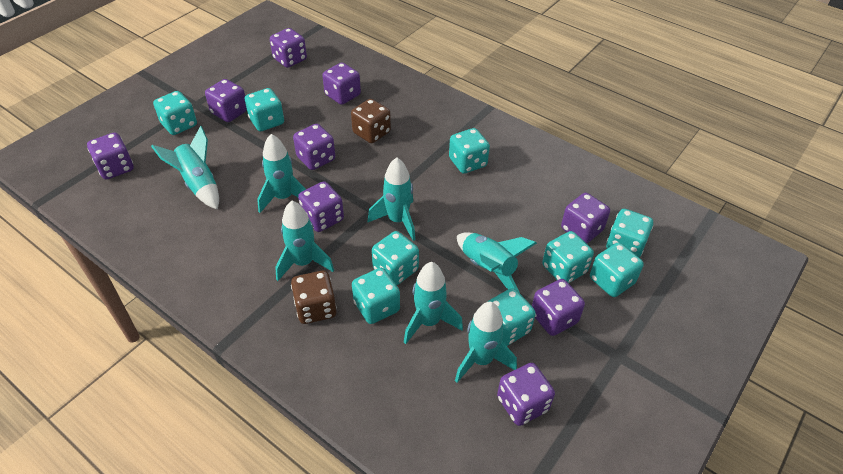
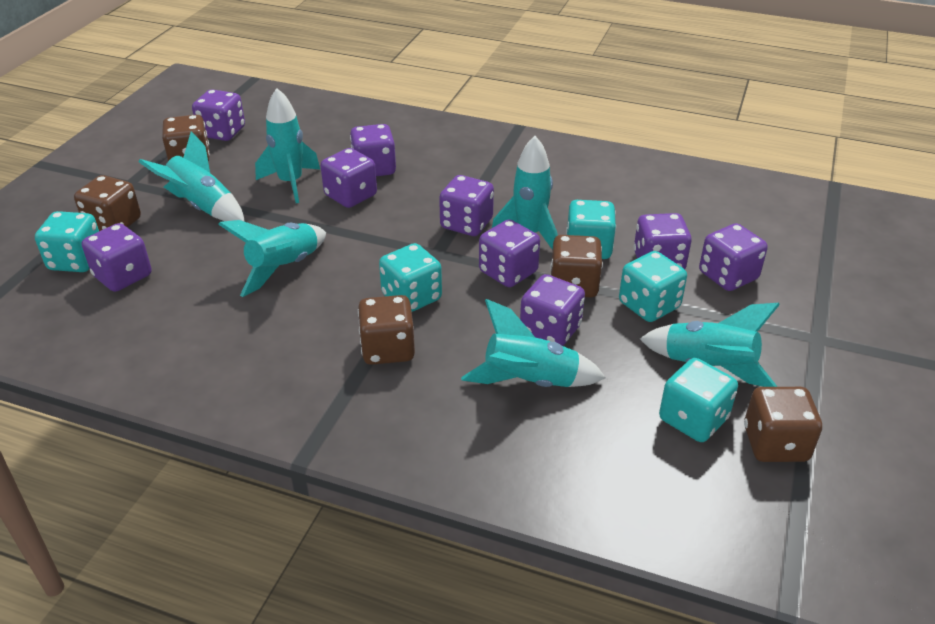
brown dice: 2 -> 5
turquoise dice: 9 -> 5
turquoise rocket: 7 -> 6

